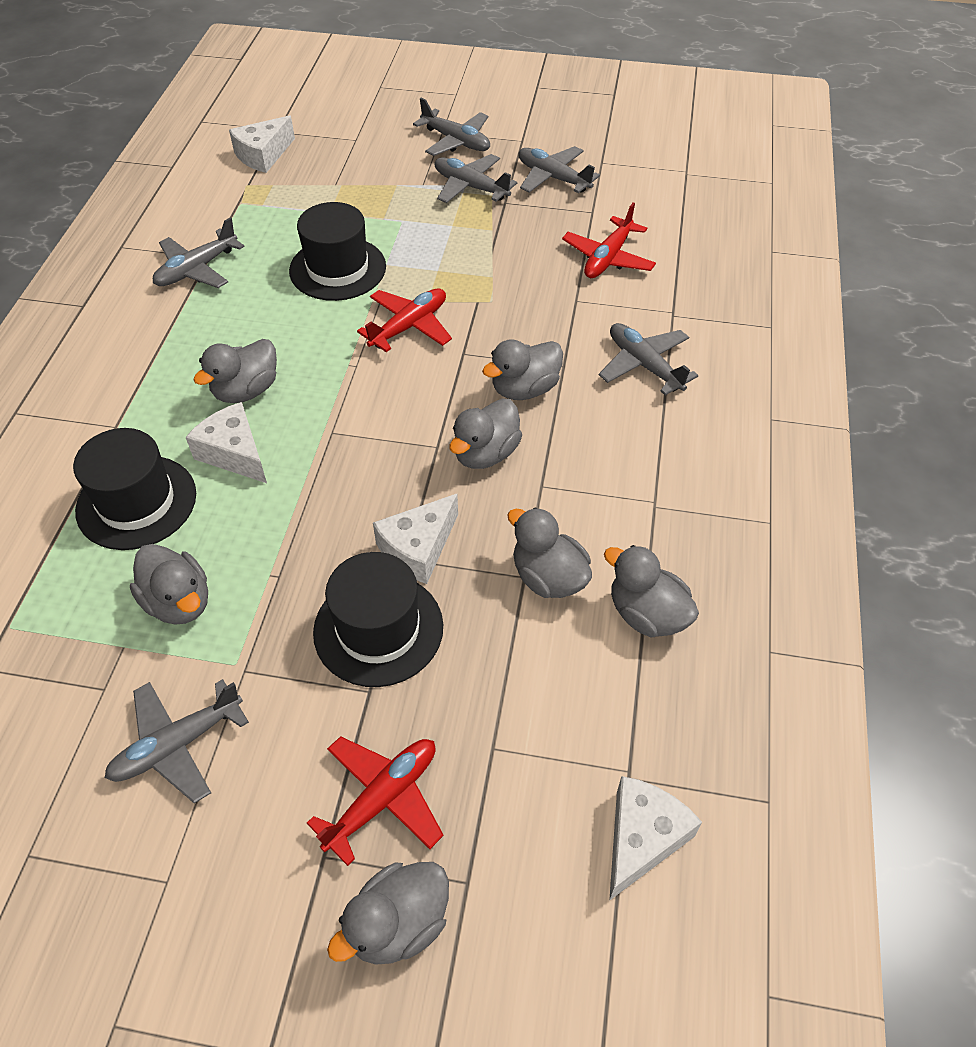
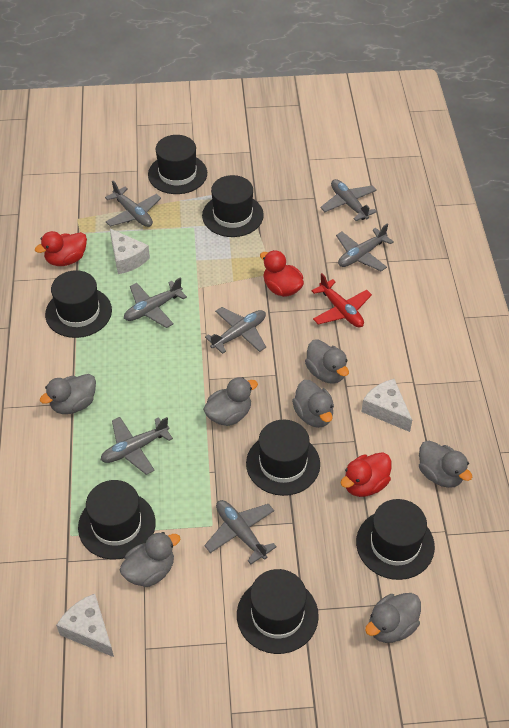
black hat: 3 -> 7
grey plane: 6 -> 7
red duck: 0 -> 3
red plane: 3 -> 1
white cheese: 4 -> 3

